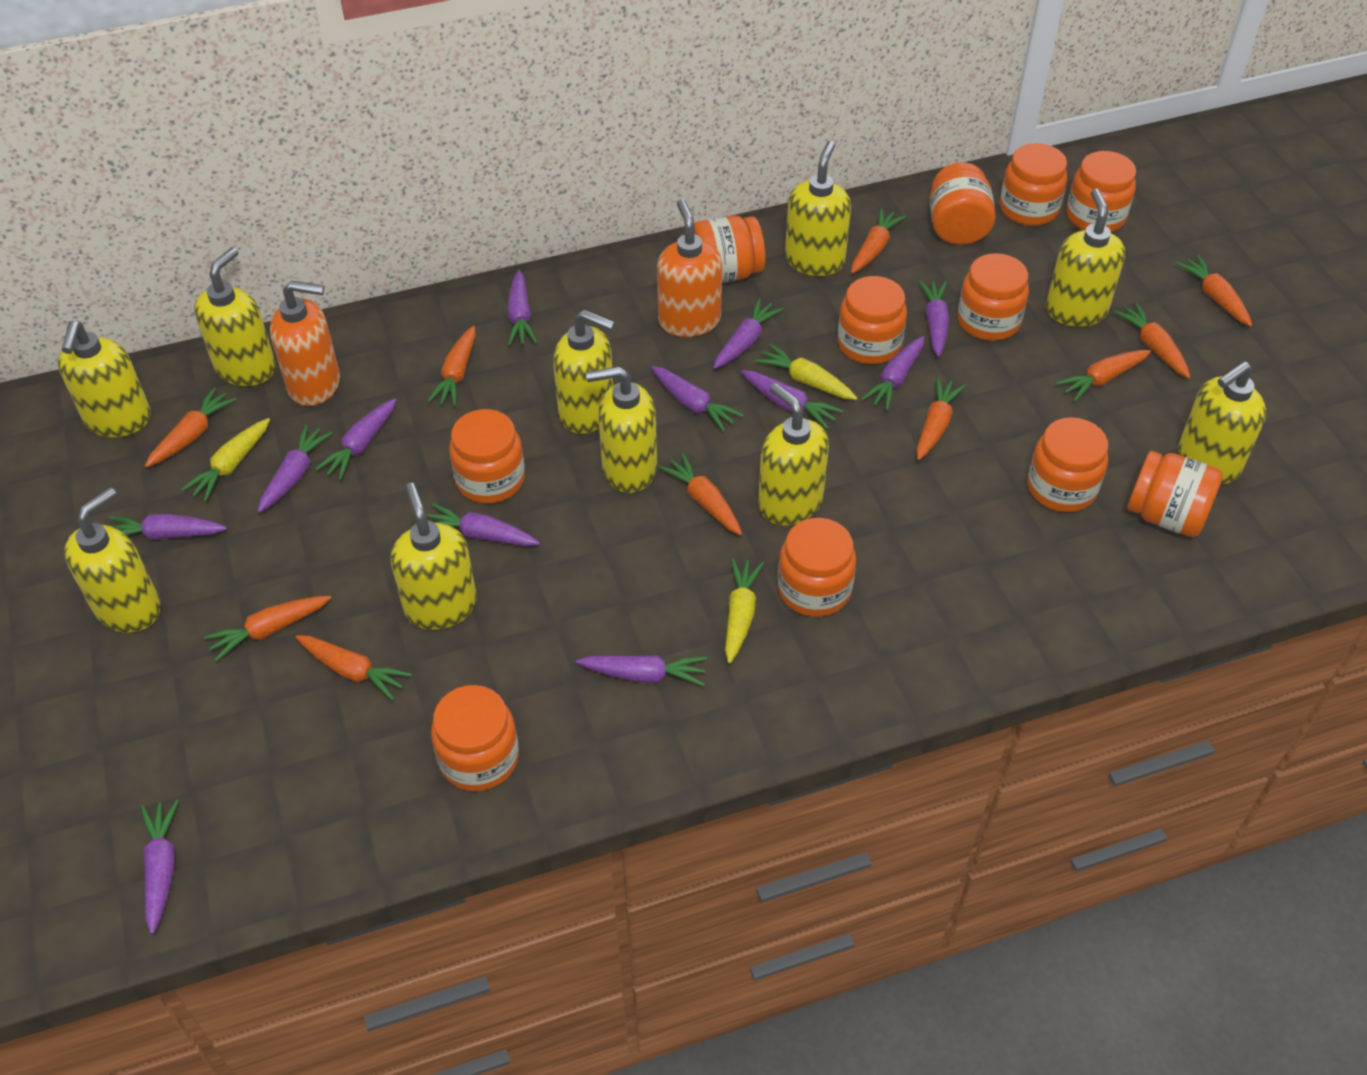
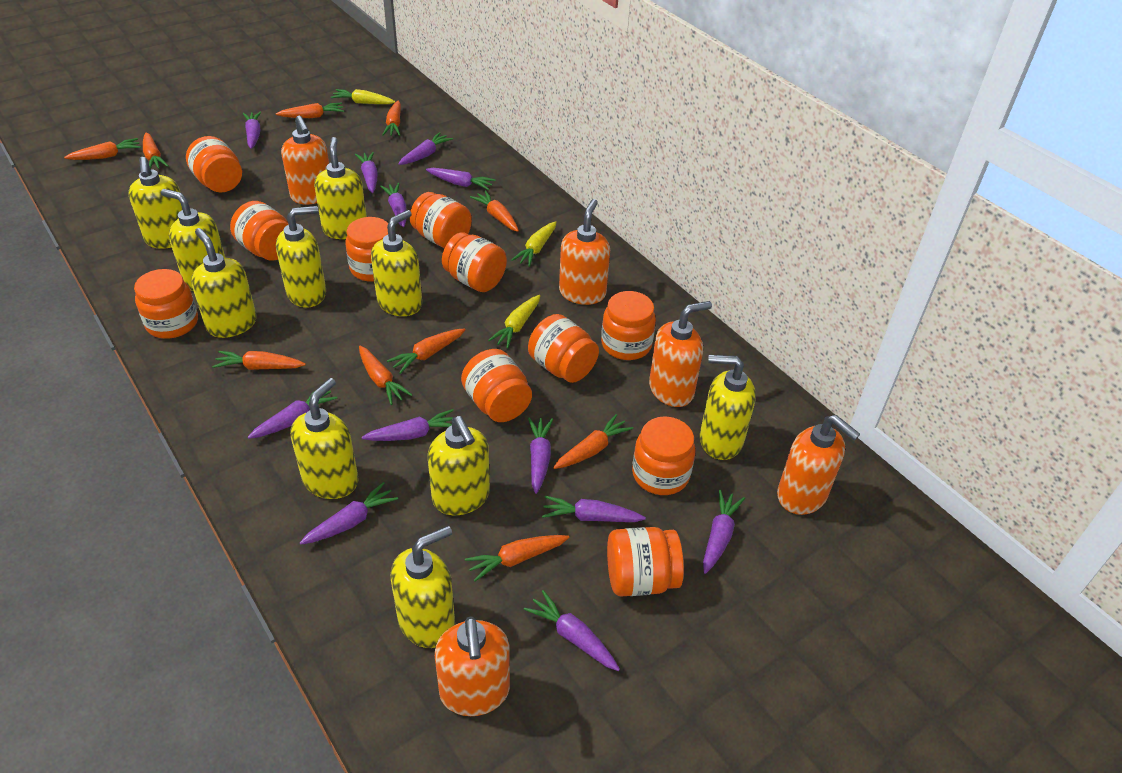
orange soap dispenser: 2 -> 5

